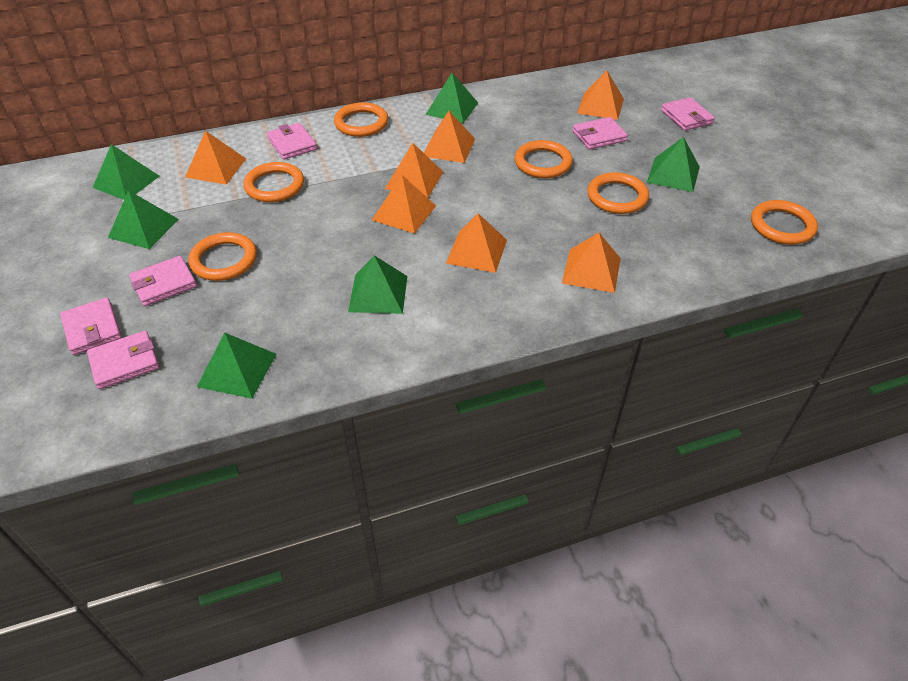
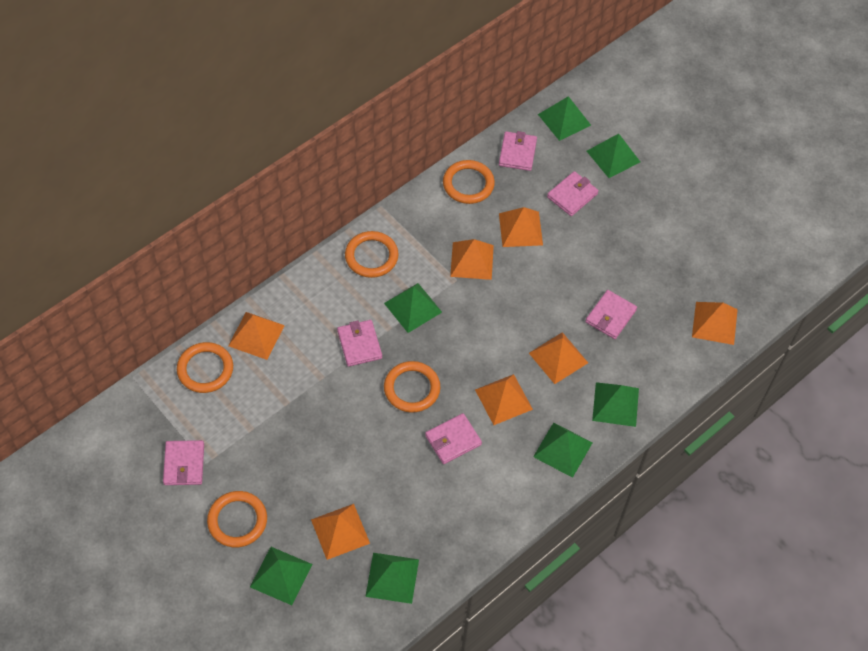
green pyramid: 6 -> 7
orange ring: 6 -> 5

